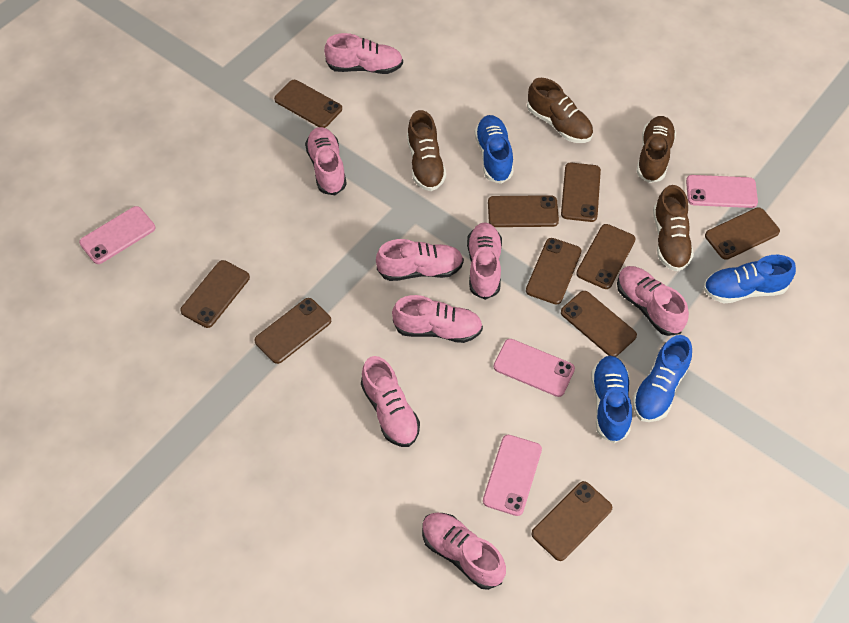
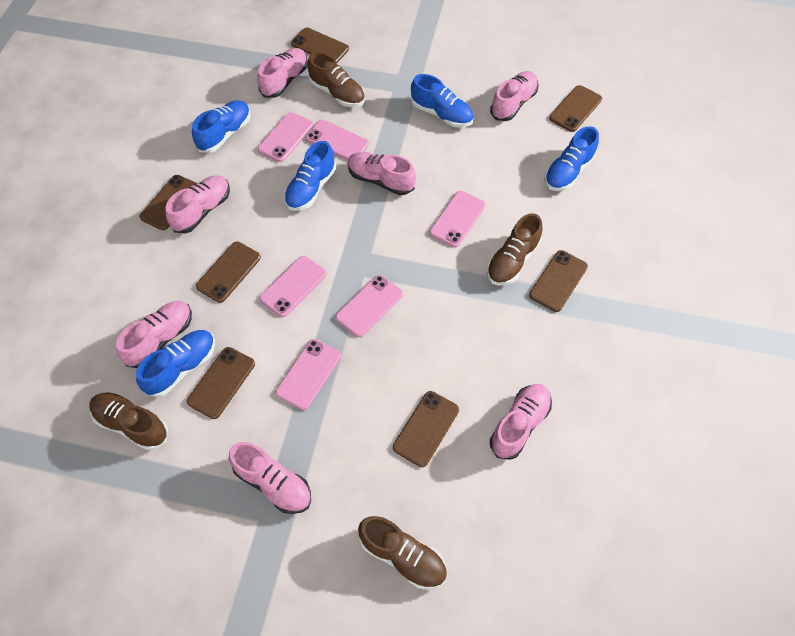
blue shoe: 4 -> 5
brown phone: 10 -> 7
pink phone: 4 -> 6
pink shoe: 8 -> 7

